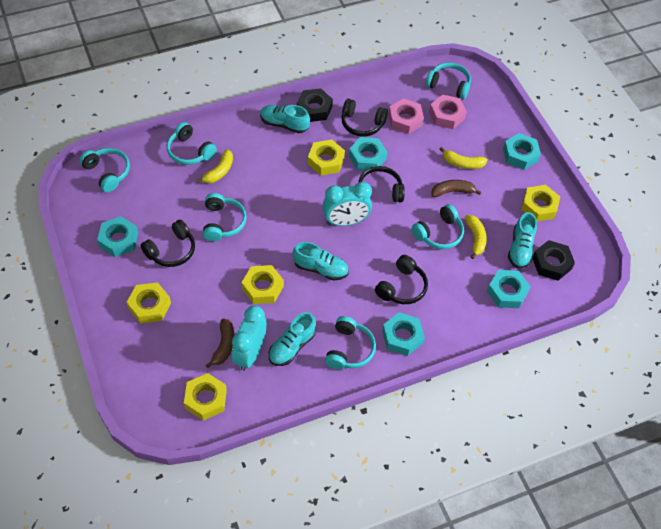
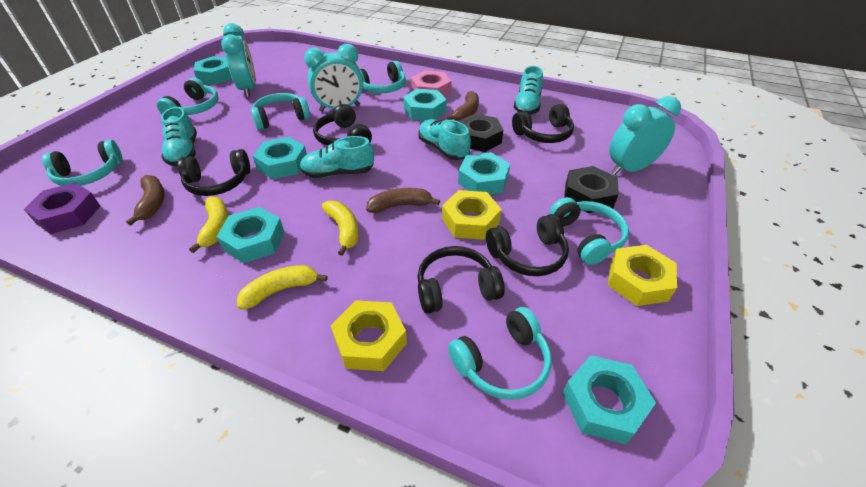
black headphones: 4 -> 5
brown banana: 2 -> 3
pink nut: 2 -> 1
purple nut: 0 -> 1
turquoise clock: 2 -> 3
turquoise nut: 5 -> 6
yellow nut: 5 -> 3

